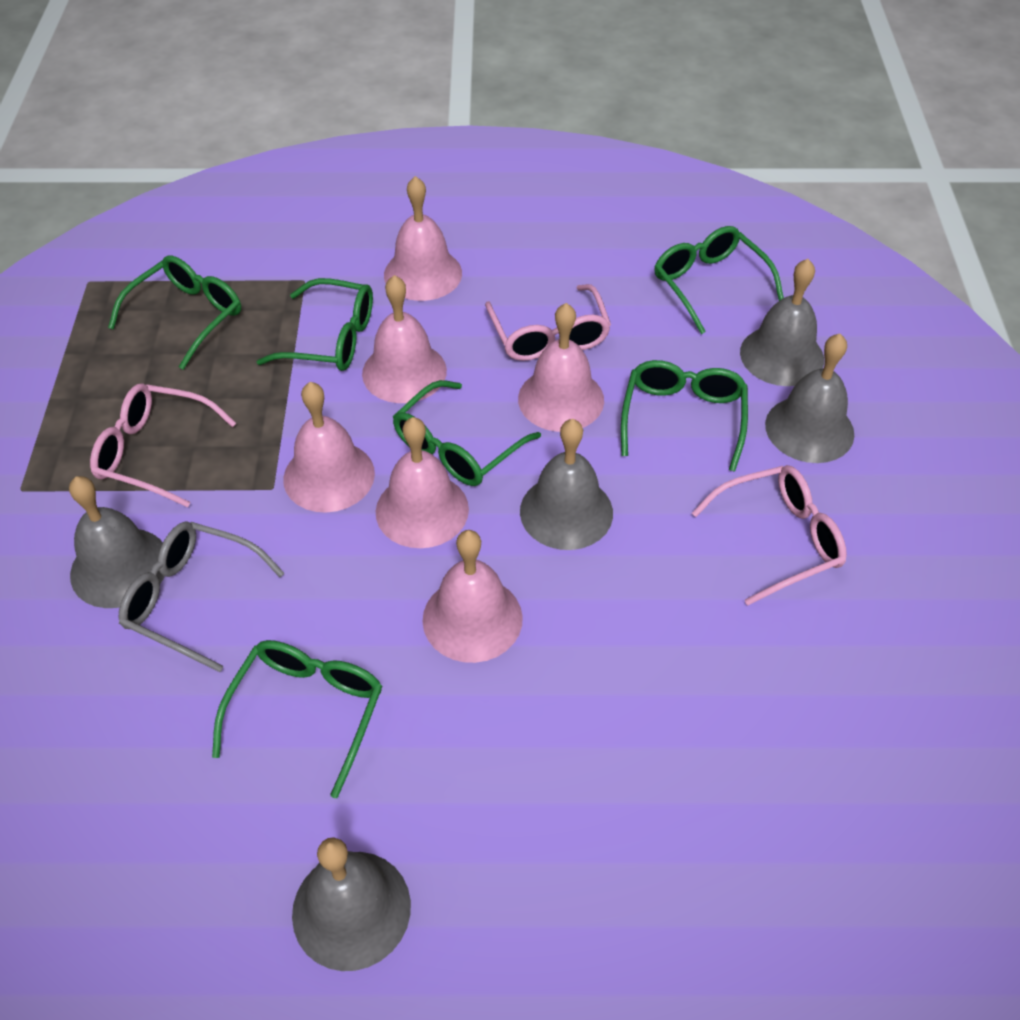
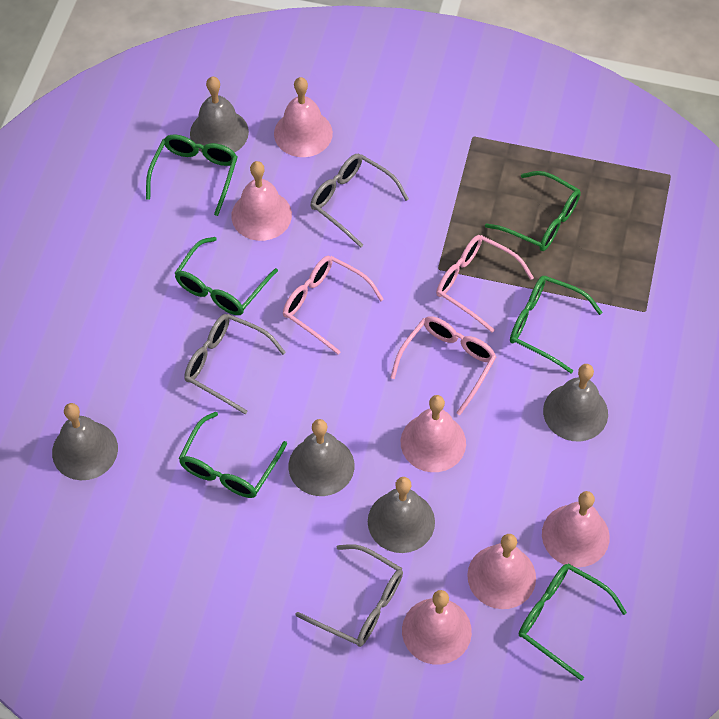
grey glasses: 1 -> 3

